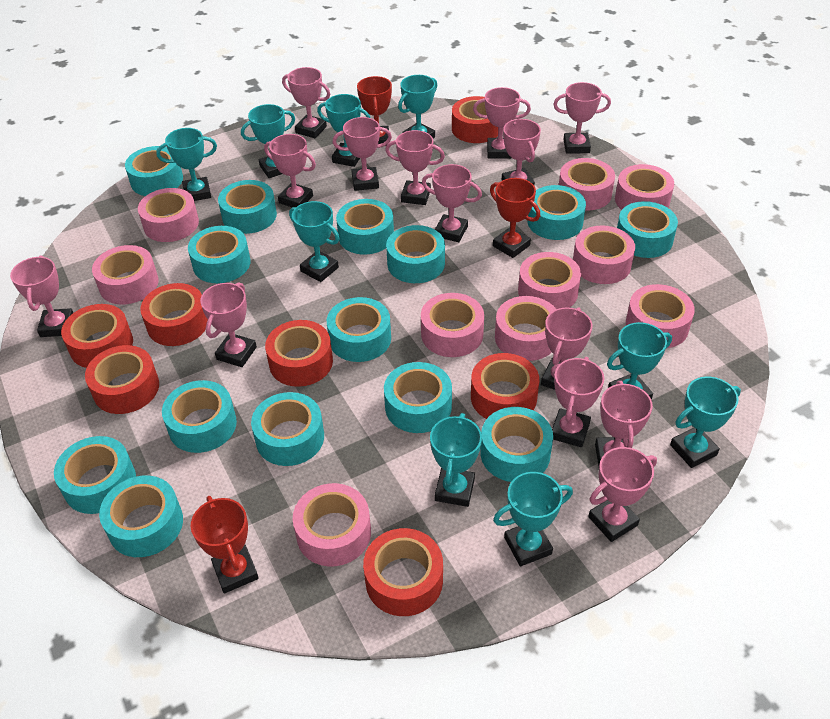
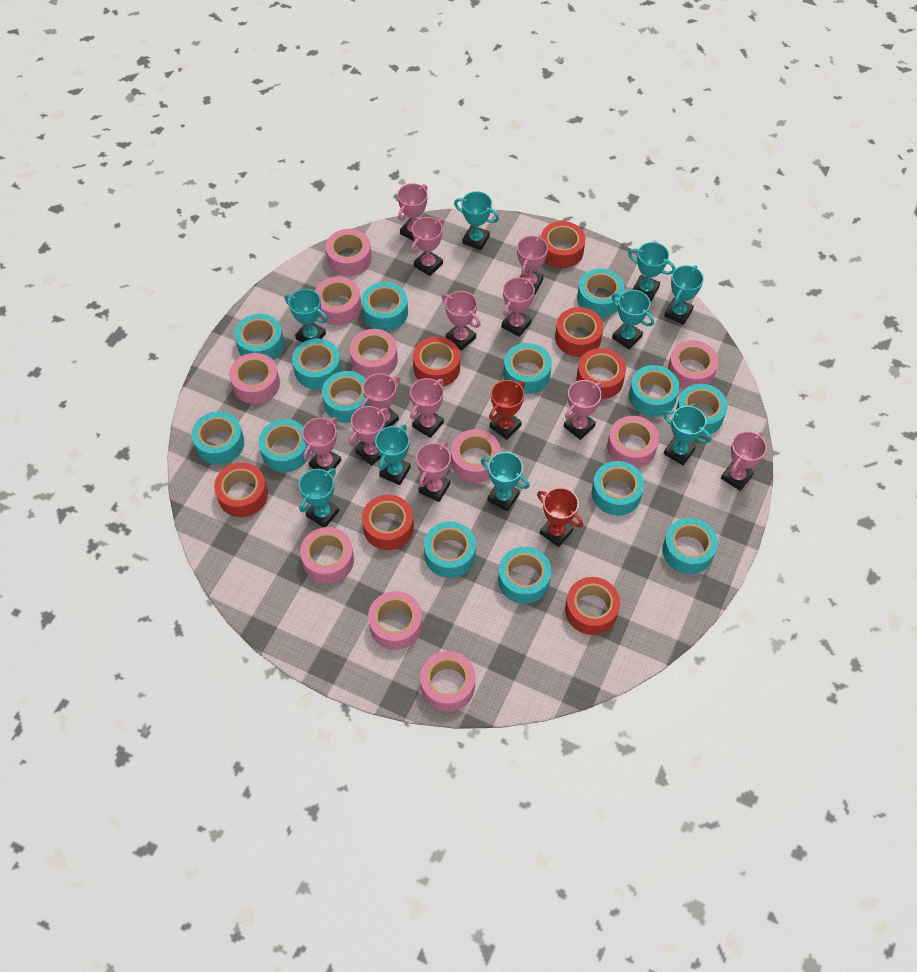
pink trophy: 14 -> 12
red trophy: 3 -> 2

